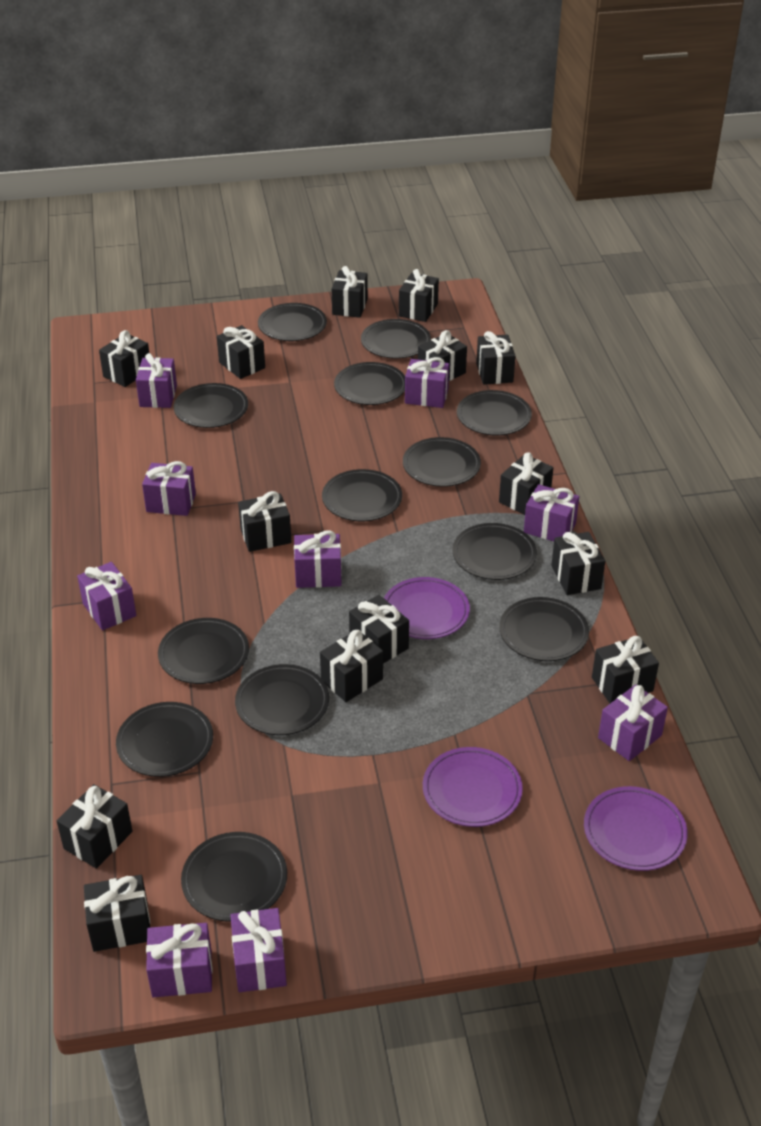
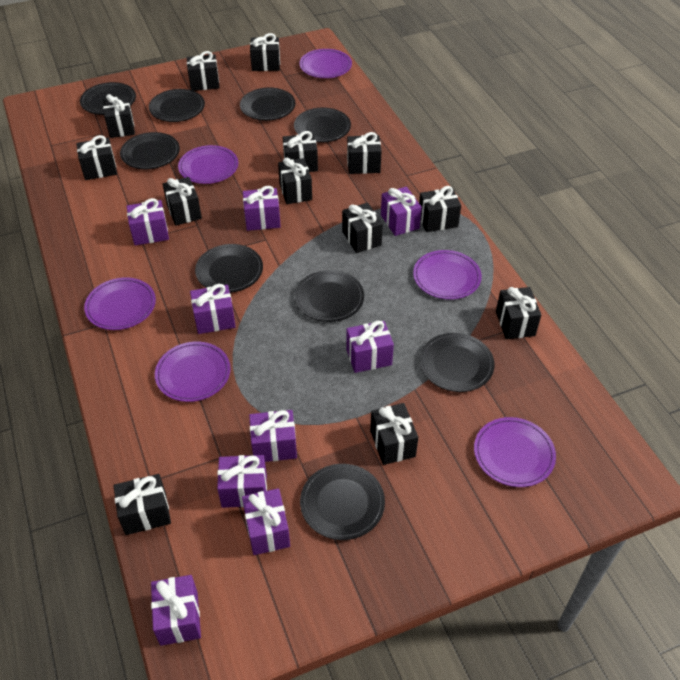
black gift: 14 -> 13
black plate: 13 -> 9
purple plate: 3 -> 6

